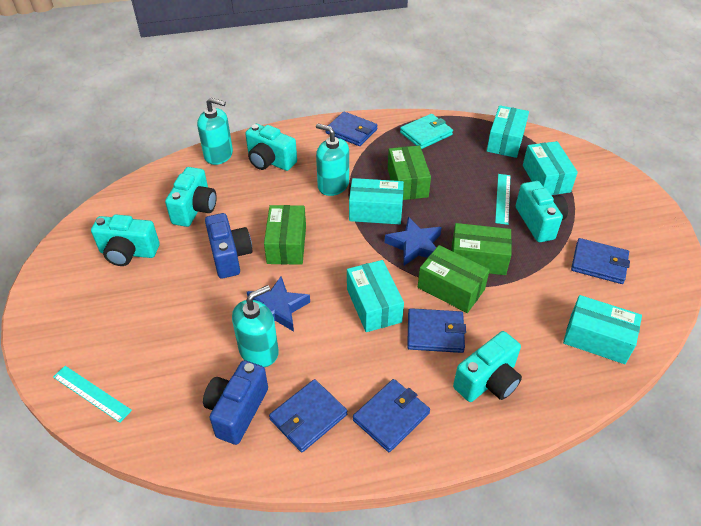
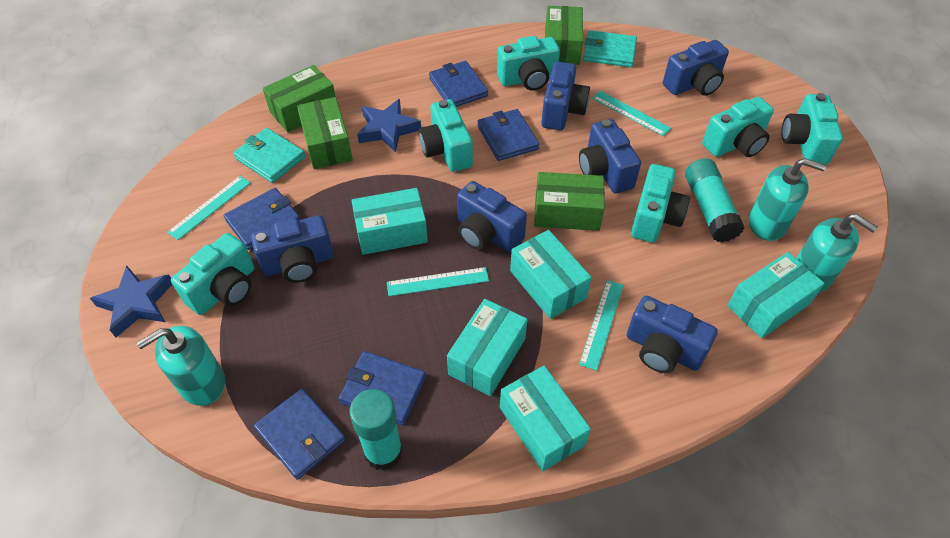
blue camera: 2 -> 6
turquoise camera: 5 -> 6
turquoise glue stick: 0 -> 2
turquoise ruler: 2 -> 4
turquoise wallet: 1 -> 2

